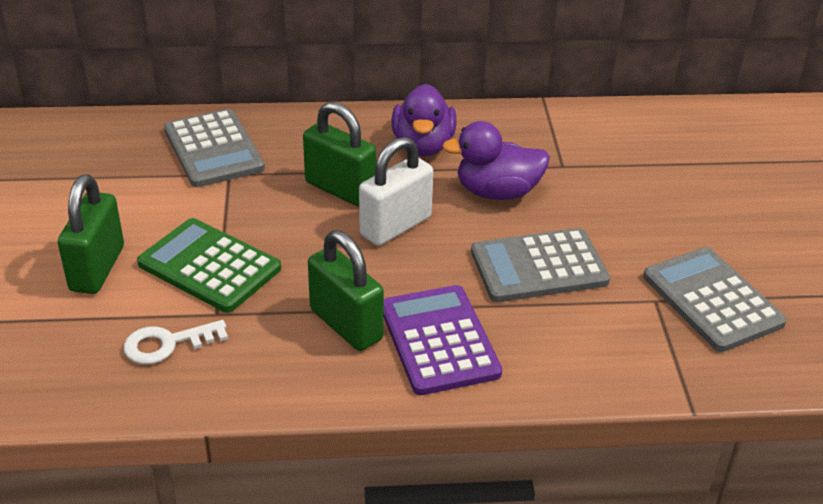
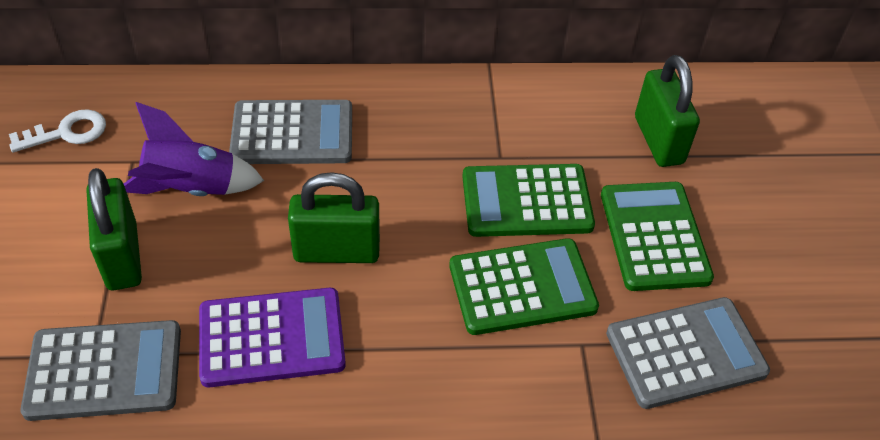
green calculator: 1 -> 3
purple duck: 2 -> 0
purple rocket: 0 -> 1
white padlock: 1 -> 0

